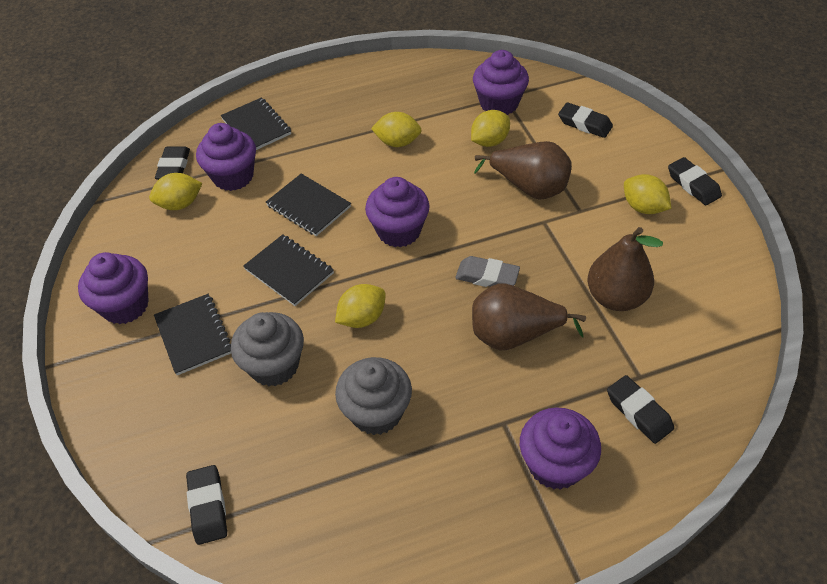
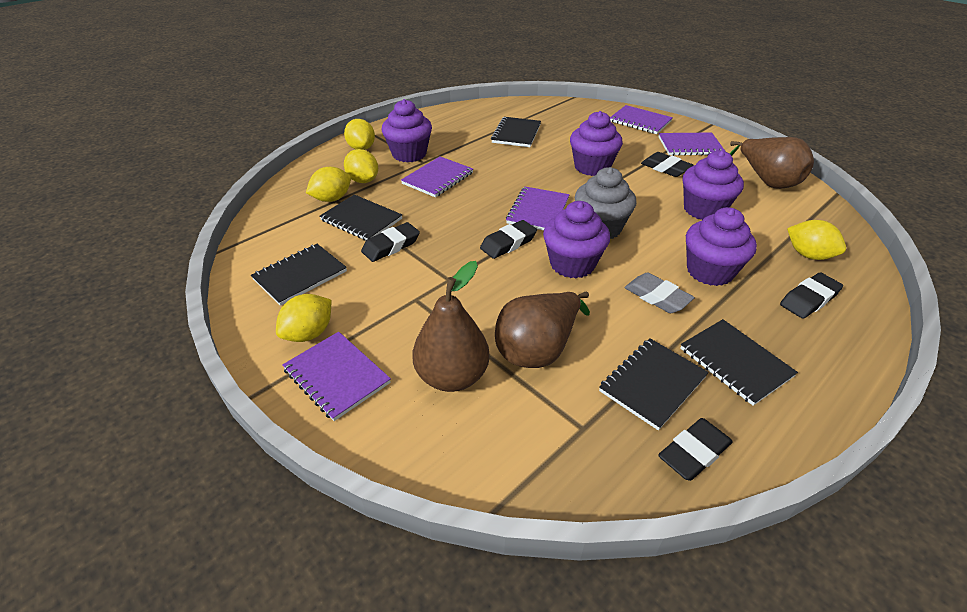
black notebook: 4 -> 5
grey cupcake: 2 -> 1
purple notebook: 0 -> 5

